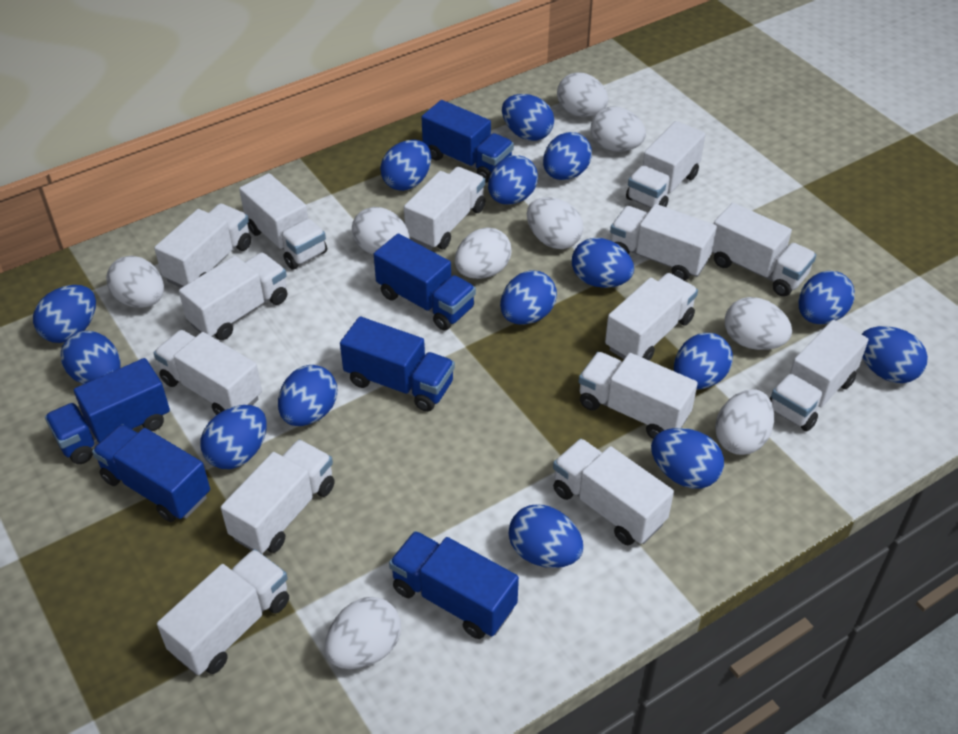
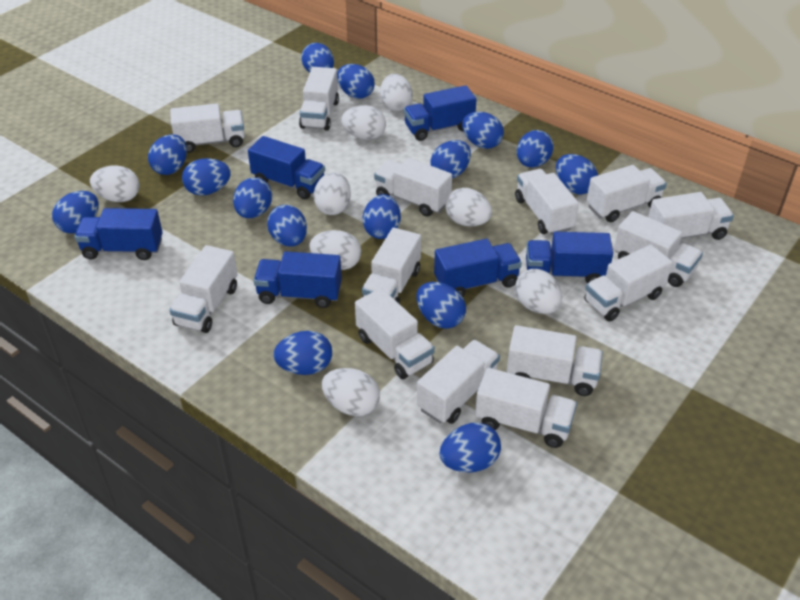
white egg: 9 -> 8

